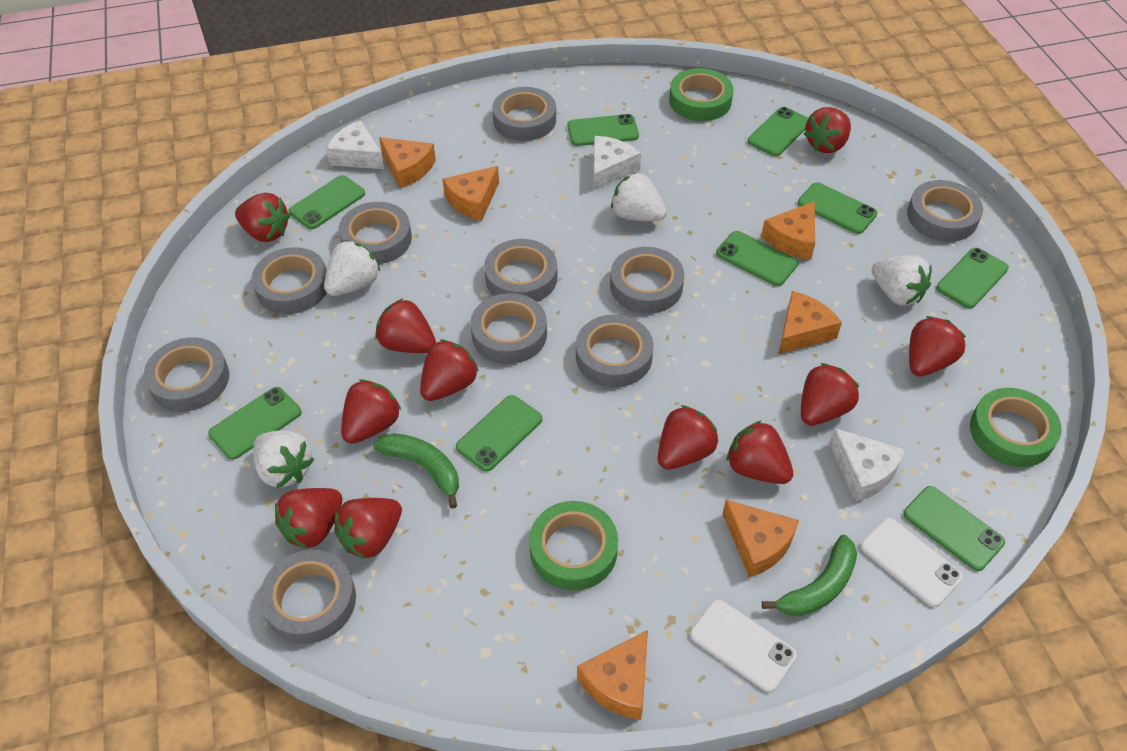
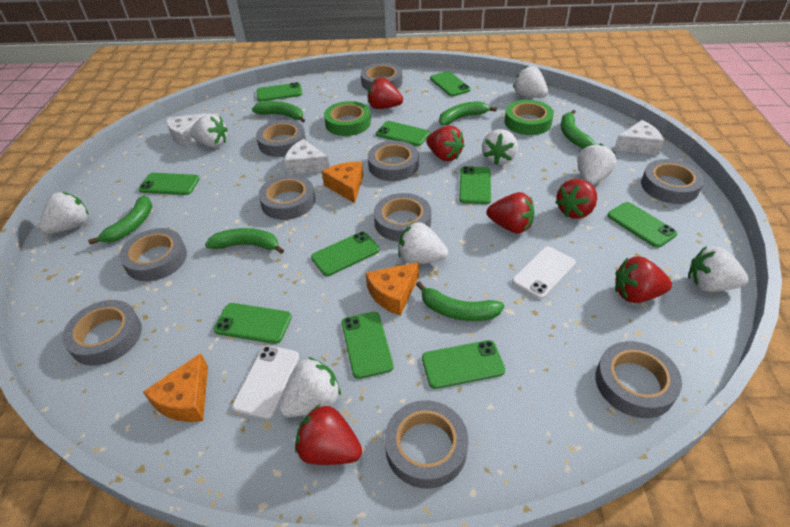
green banana: 2 -> 6
green phone: 9 -> 10
green tape: 3 -> 2
orange cheese: 6 -> 3
red strawberry: 11 -> 6
white strawberry: 4 -> 8

